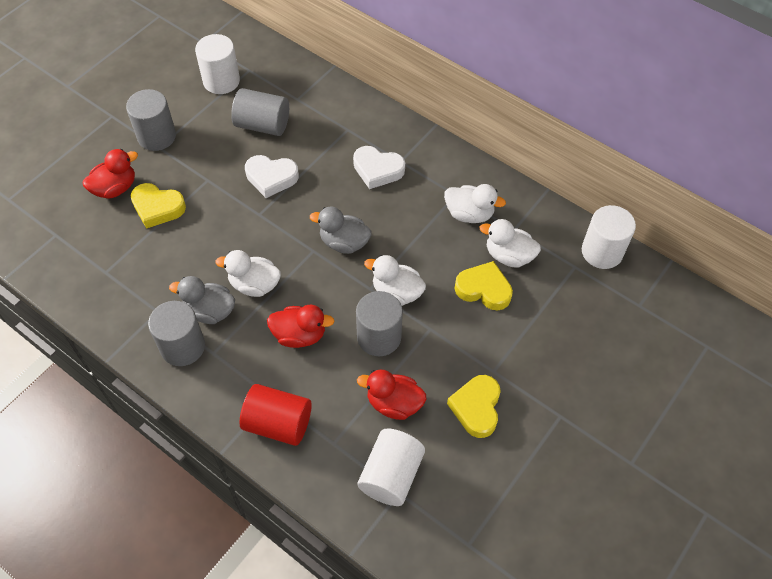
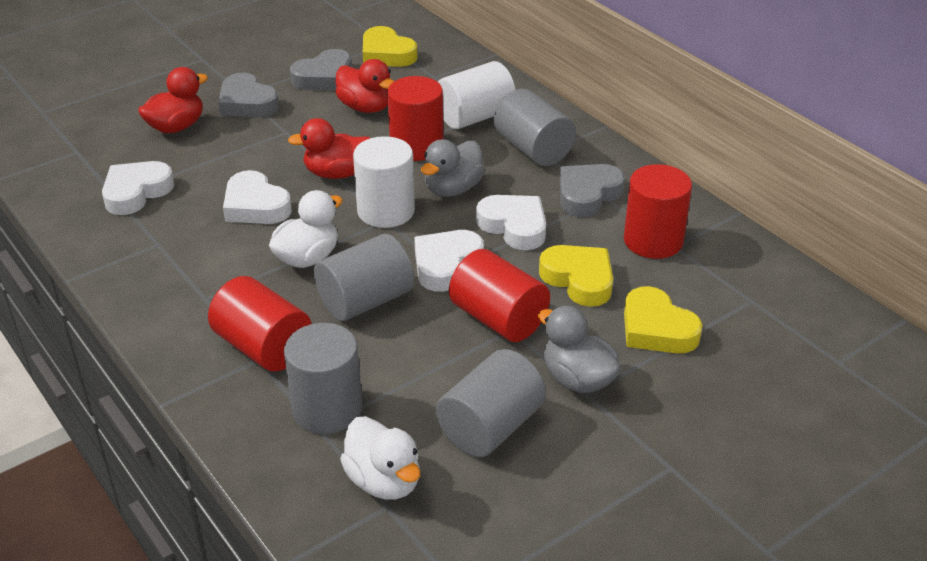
grey heart: 0 -> 3
red cylinder: 1 -> 4
white cylinder: 3 -> 2
white duck: 4 -> 2
white heart: 2 -> 4

